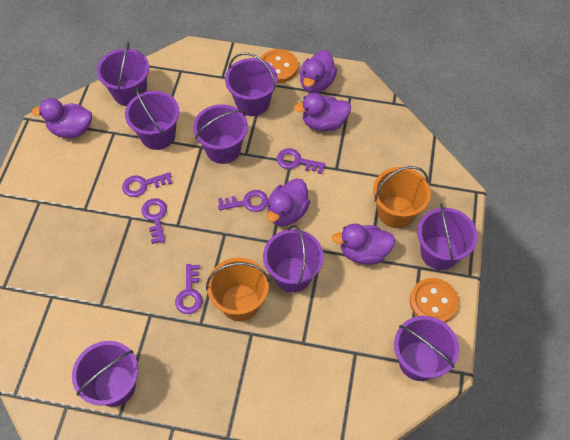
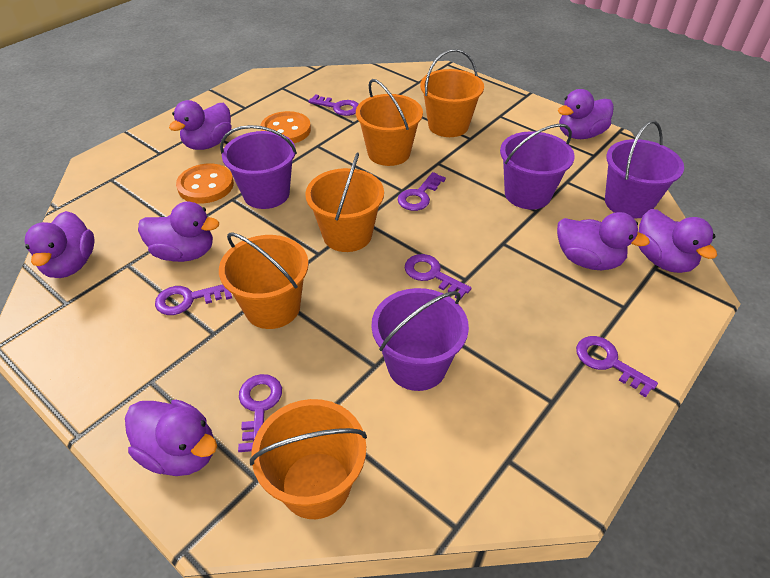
orange bucket: 2 -> 5
purple bucket: 8 -> 4
purple duck: 5 -> 7
purple key: 5 -> 6

